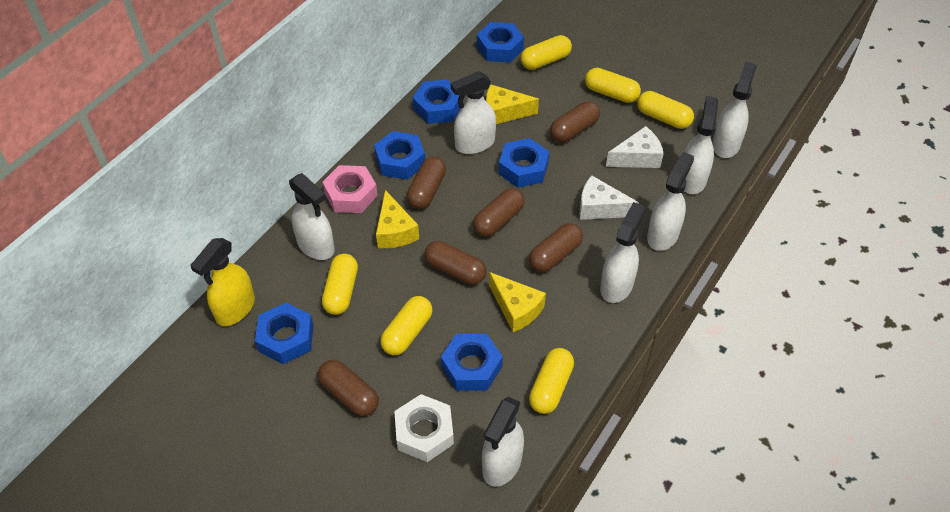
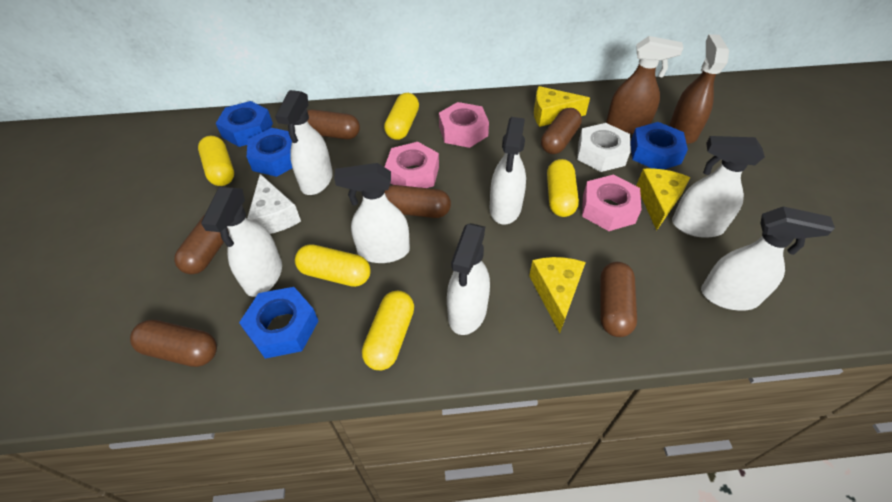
blue nut: 6 -> 4
brown spray bottle: 0 -> 2
pink nut: 1 -> 3
white cheese: 2 -> 1
yellow capsule: 6 -> 5
yellow spray bottle: 1 -> 0

